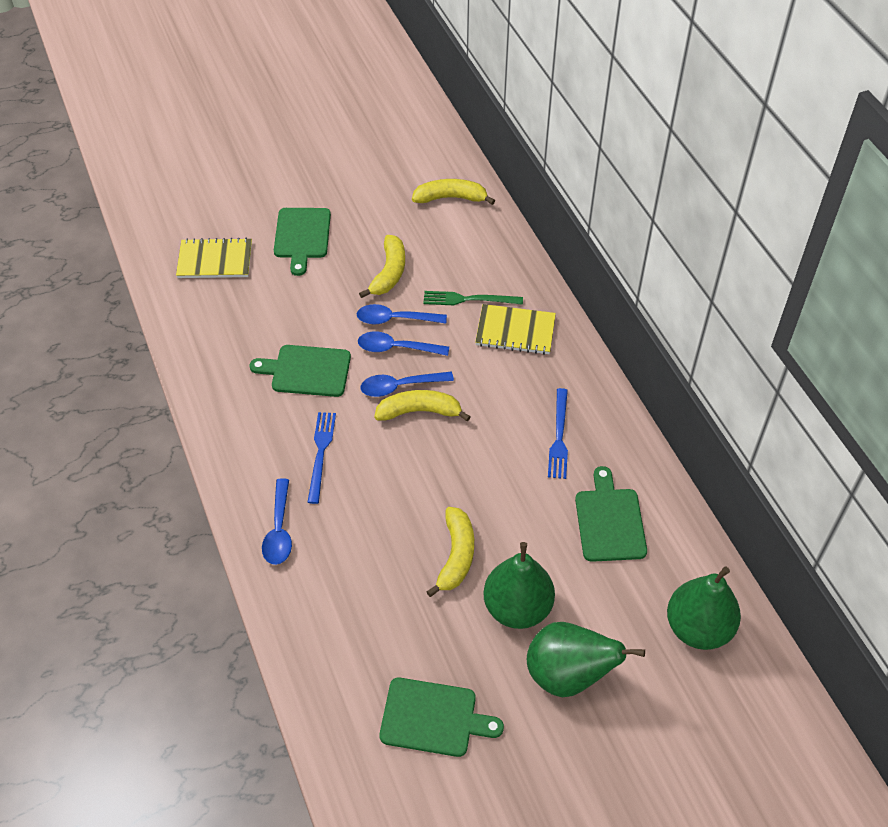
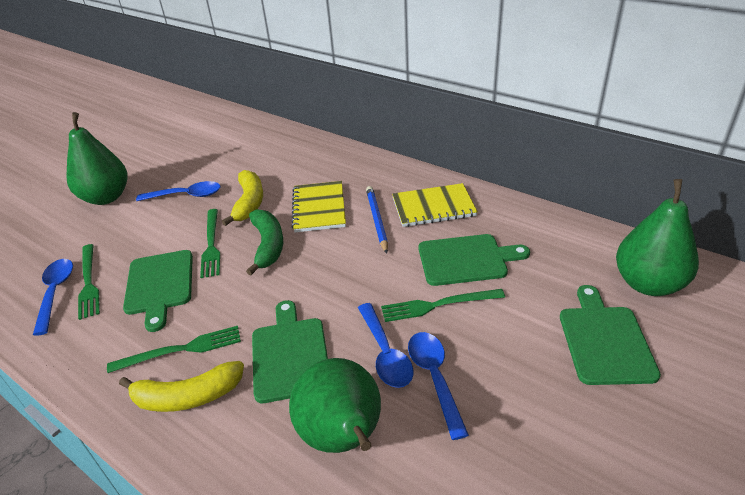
blue fork: 2 -> 0
blue pencil: 0 -> 1
green banana: 0 -> 1
green fork: 1 -> 4
yellow banana: 4 -> 2

